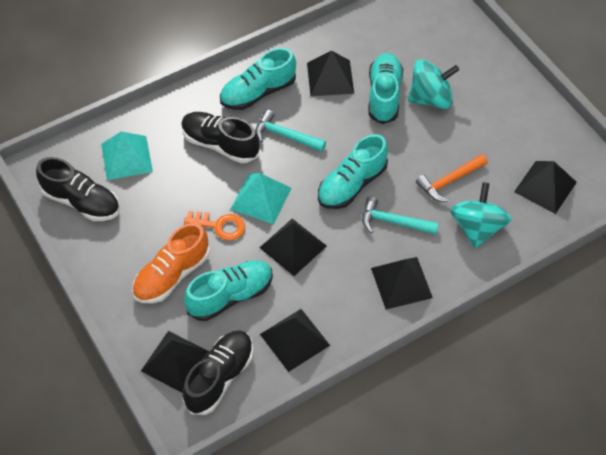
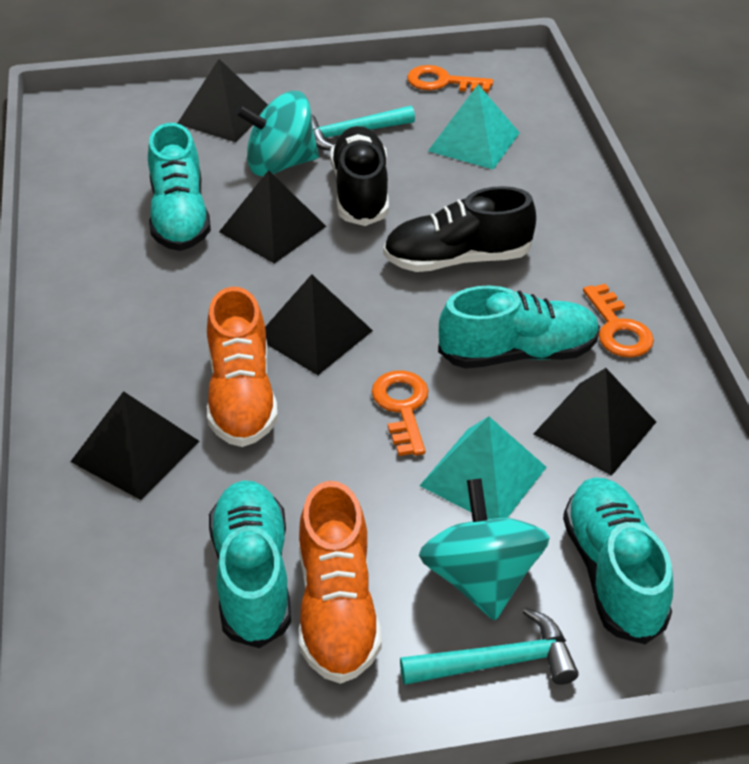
black pyramid: 6 -> 5
black shoe: 3 -> 2
orange hammer: 1 -> 0
orange key: 1 -> 3
orange shoe: 1 -> 2

